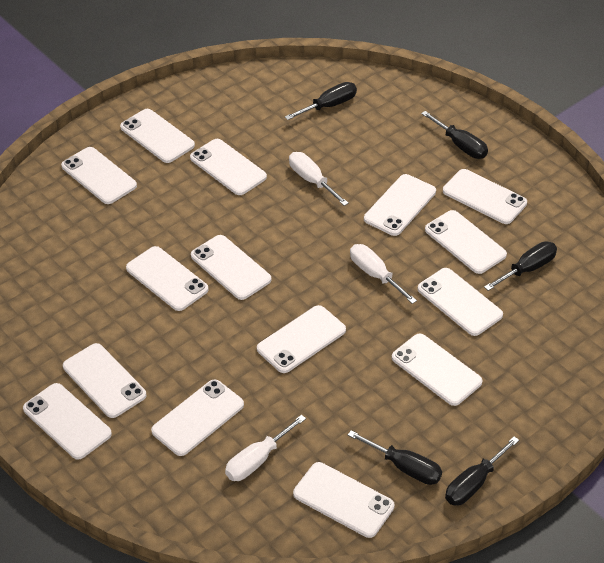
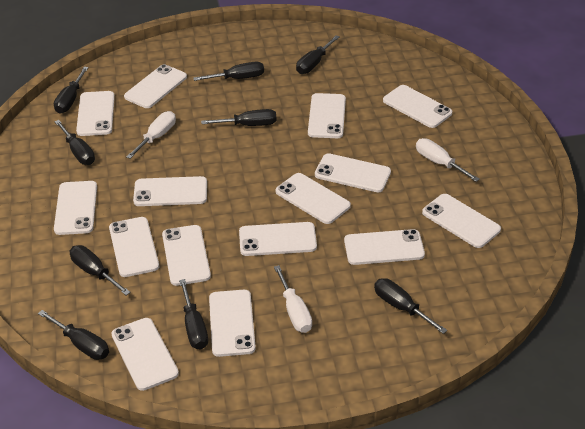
black screwdriver: 5 -> 9

